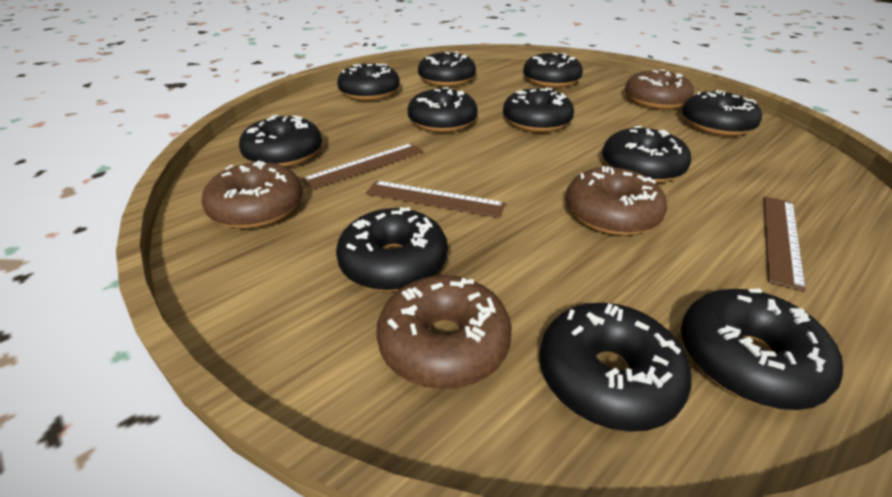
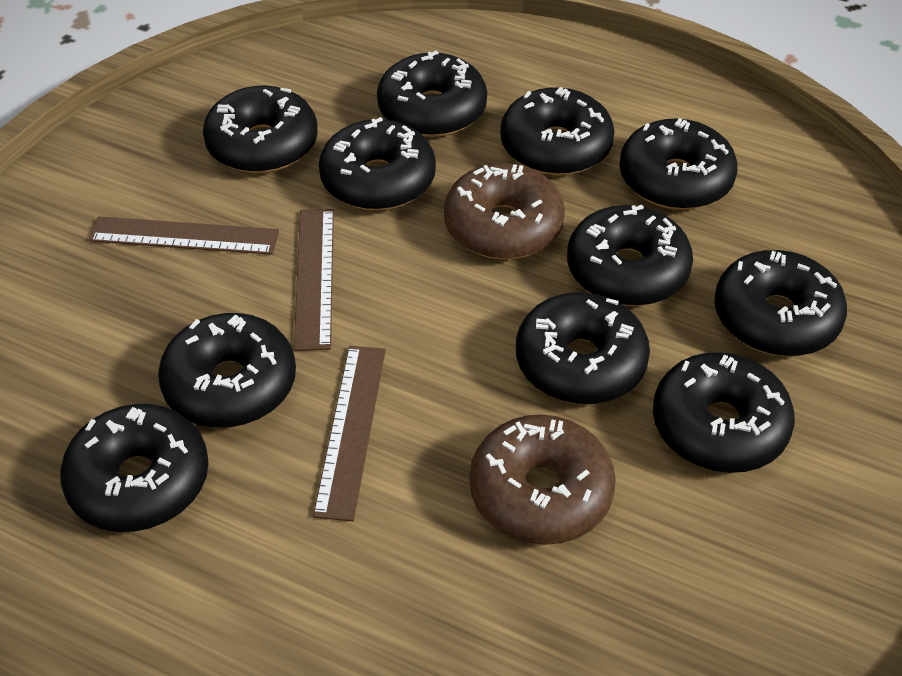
brown donut: 4 -> 2

